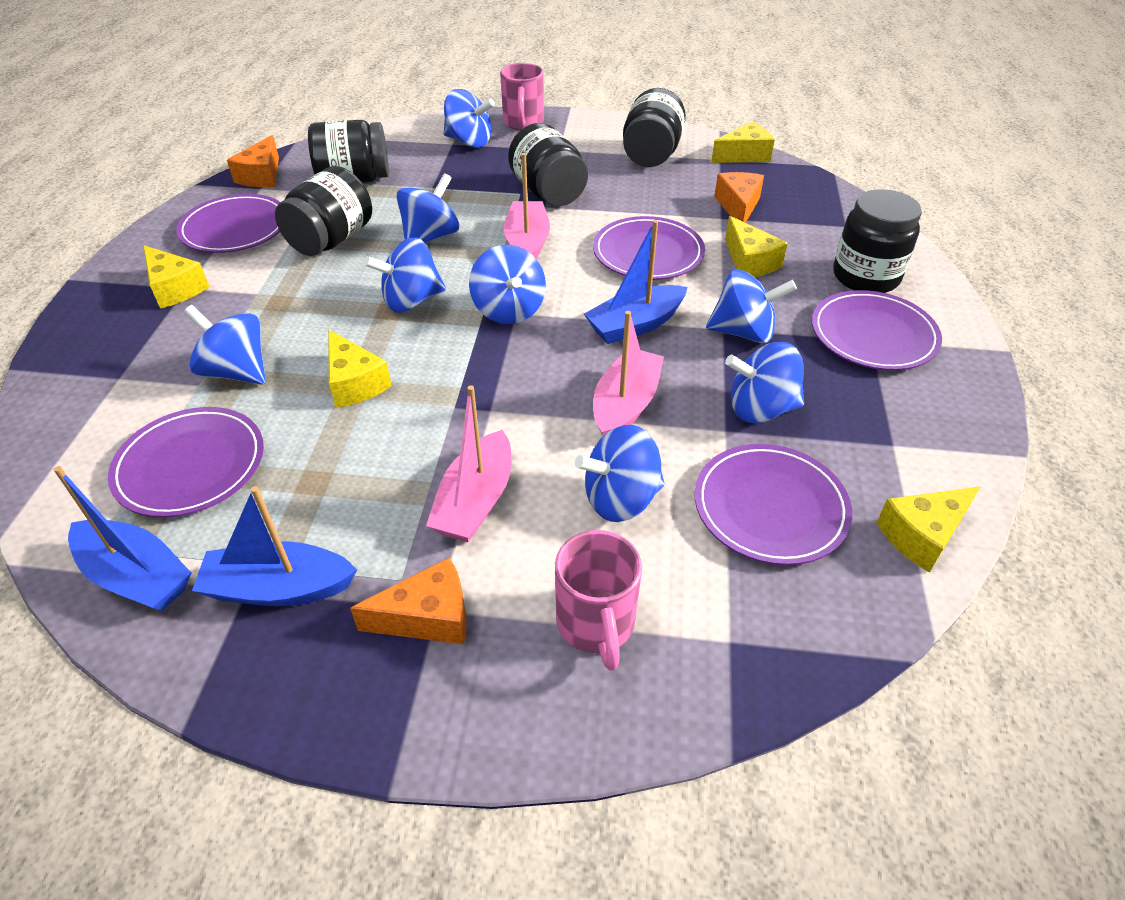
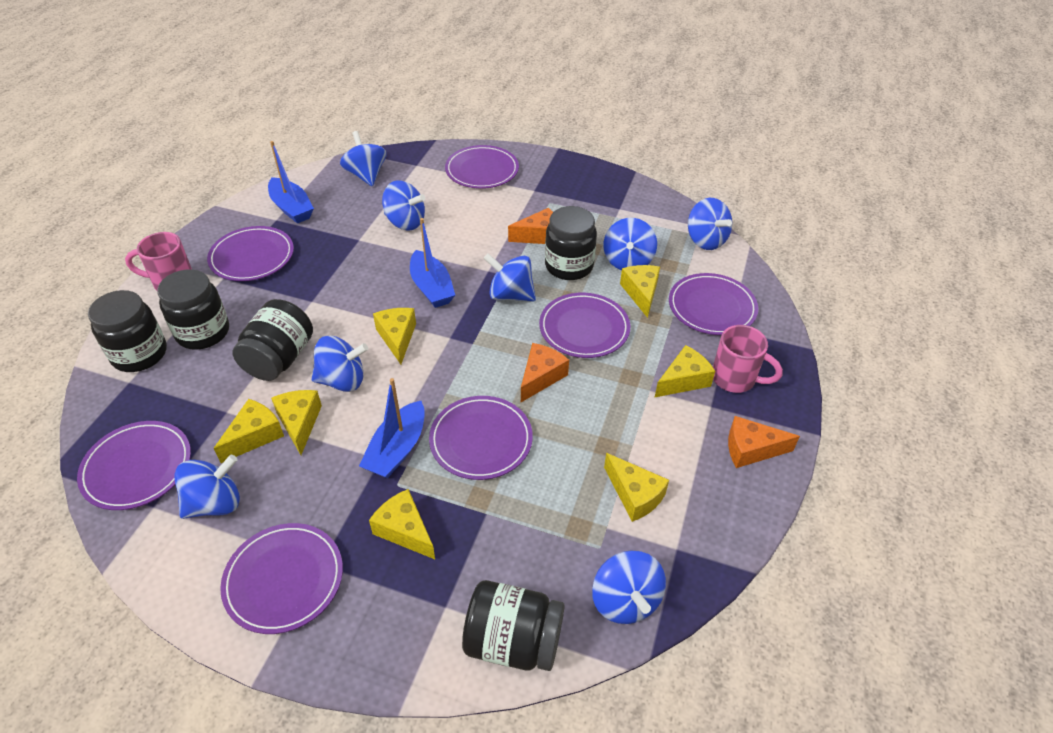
pink boat: 3 -> 0
purple plate: 5 -> 7
yellow cheese: 5 -> 7

